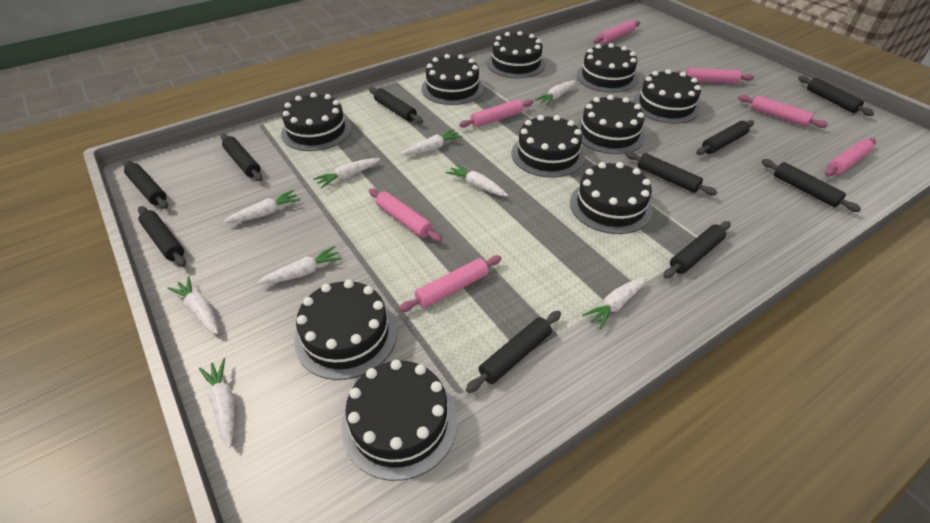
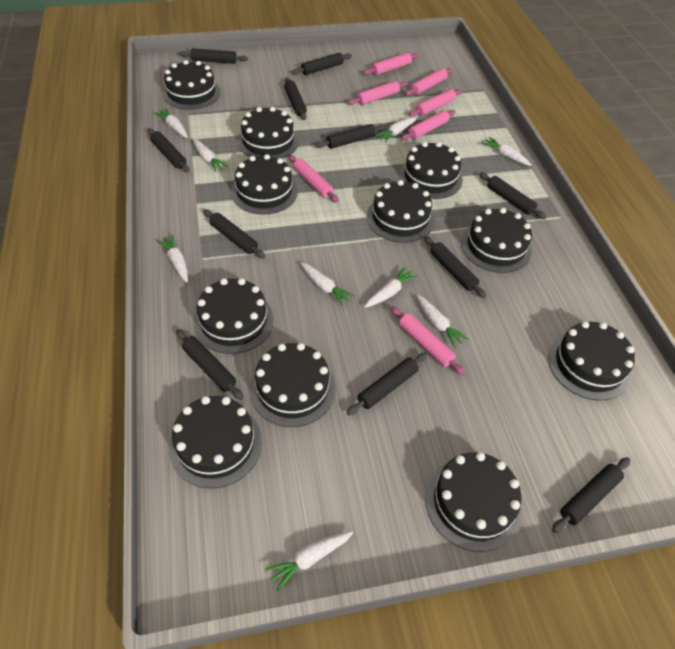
black cake: 10 -> 11
black rolling pin: 10 -> 11

